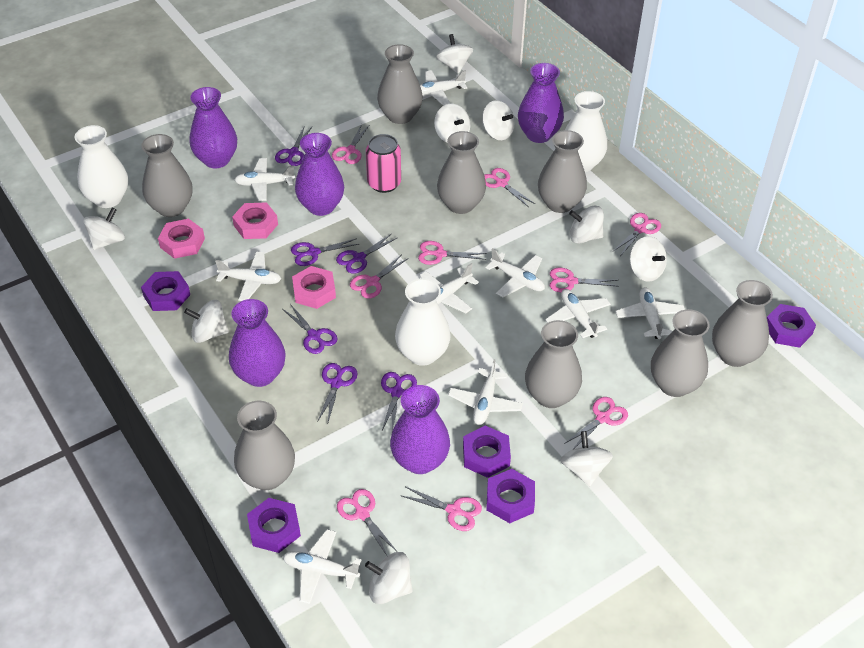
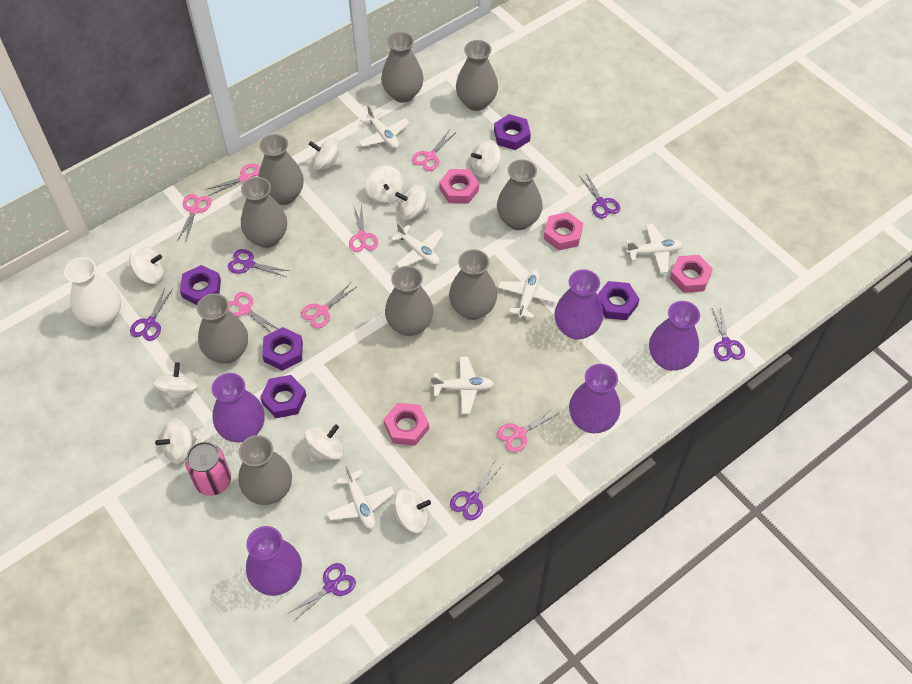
grey vase: 8 -> 9
pink nut: 3 -> 4
pink scissors: 9 -> 7
white plane: 9 -> 6
white vase: 3 -> 1

